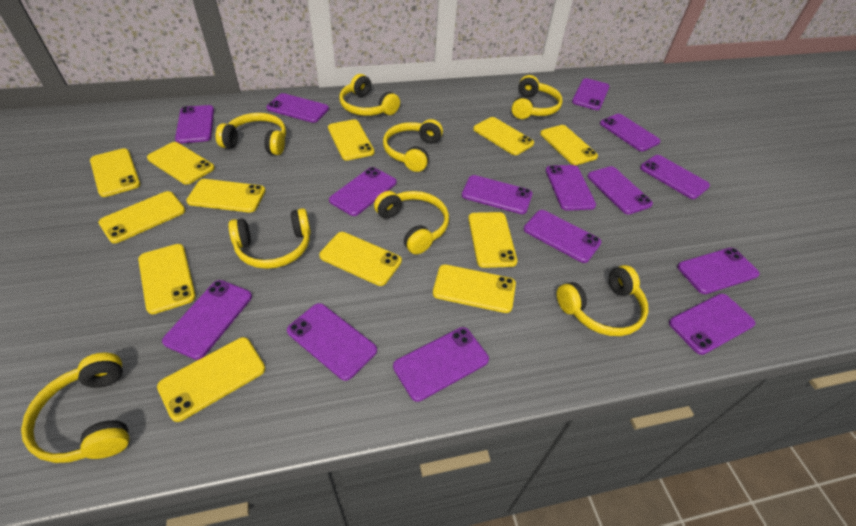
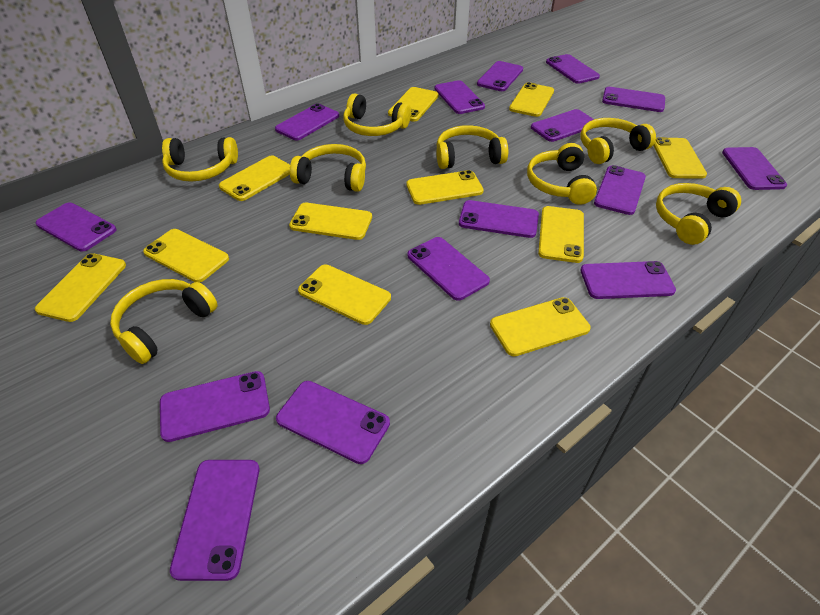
yellow phone: 12 -> 11

